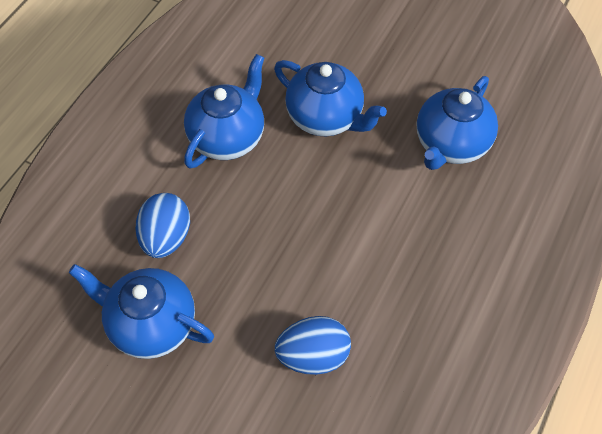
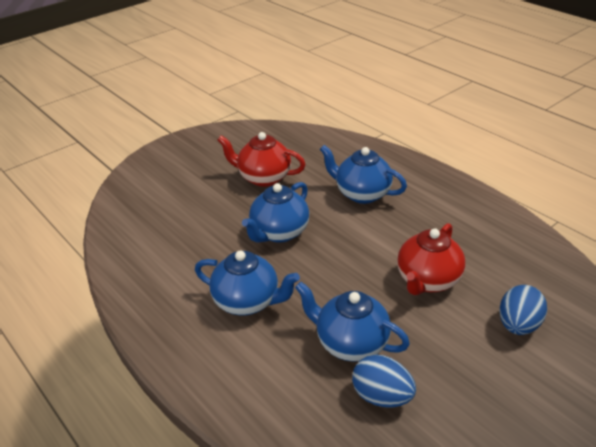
red teapot: 0 -> 2

